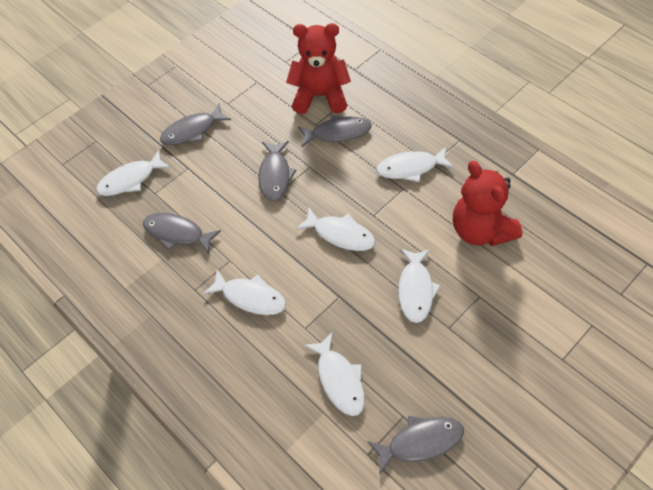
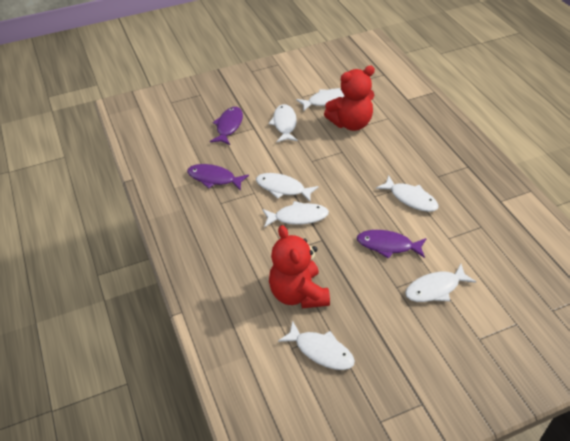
grey fish: 5 -> 0
purple fish: 0 -> 3
white fish: 6 -> 7

